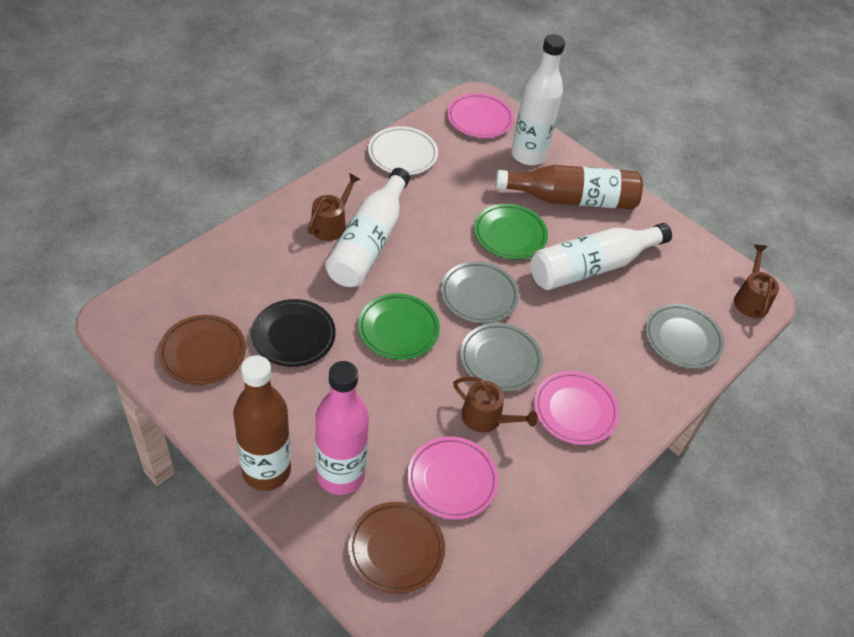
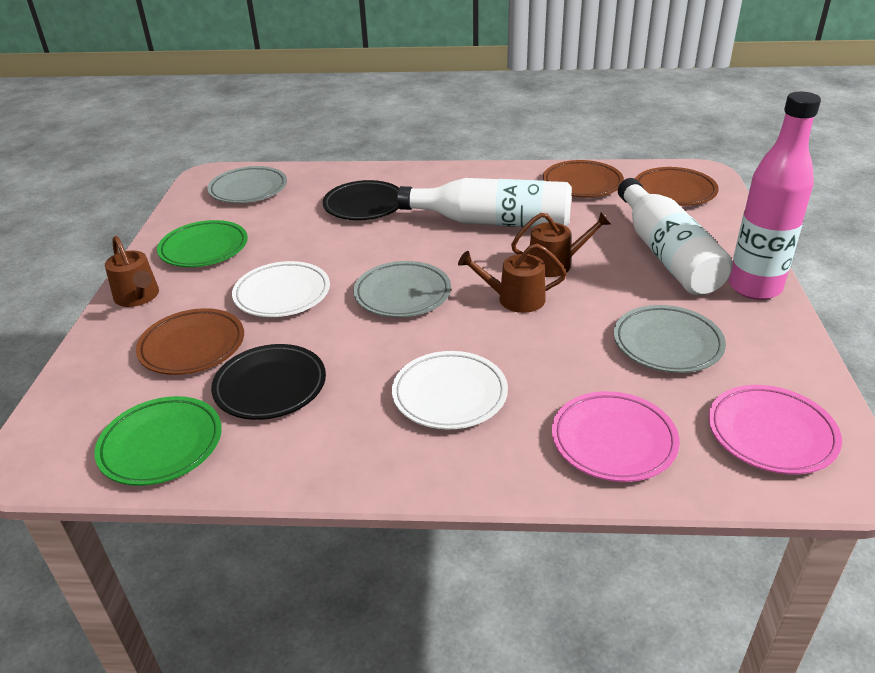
black plate: 1 -> 2
brown bottle: 2 -> 0
brown plate: 2 -> 3
pink plate: 3 -> 2
white bottle: 3 -> 2
white plate: 1 -> 2

